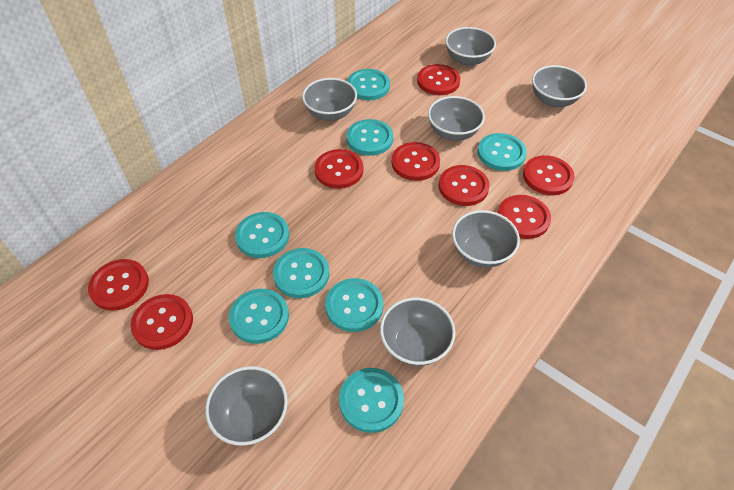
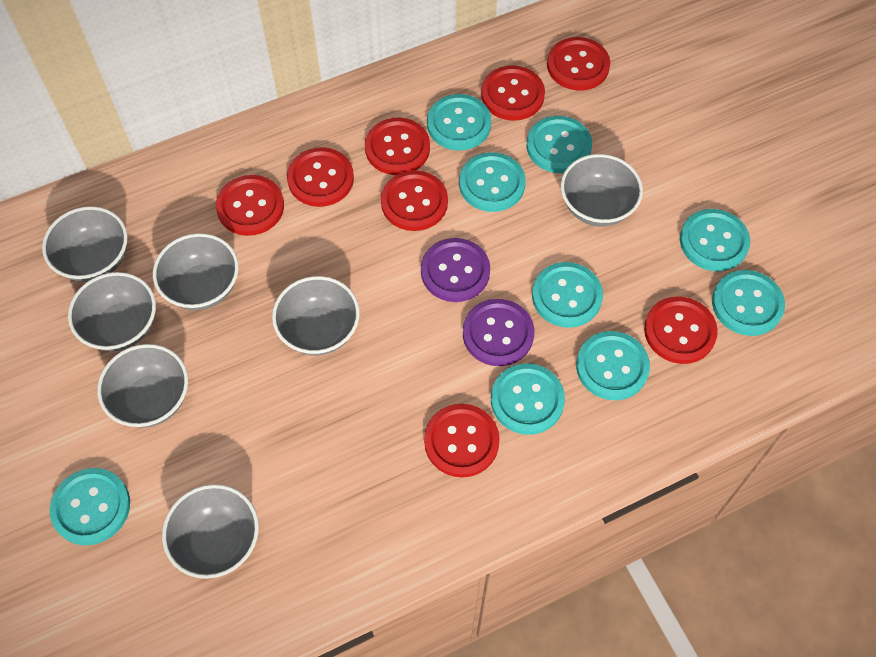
purple button: 0 -> 2
turquoise button: 8 -> 9

